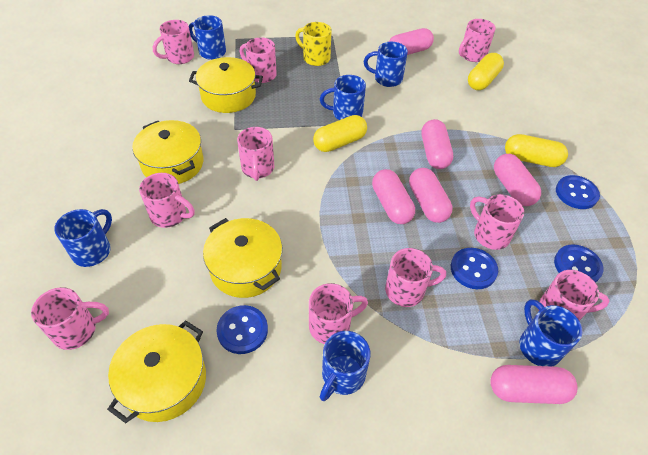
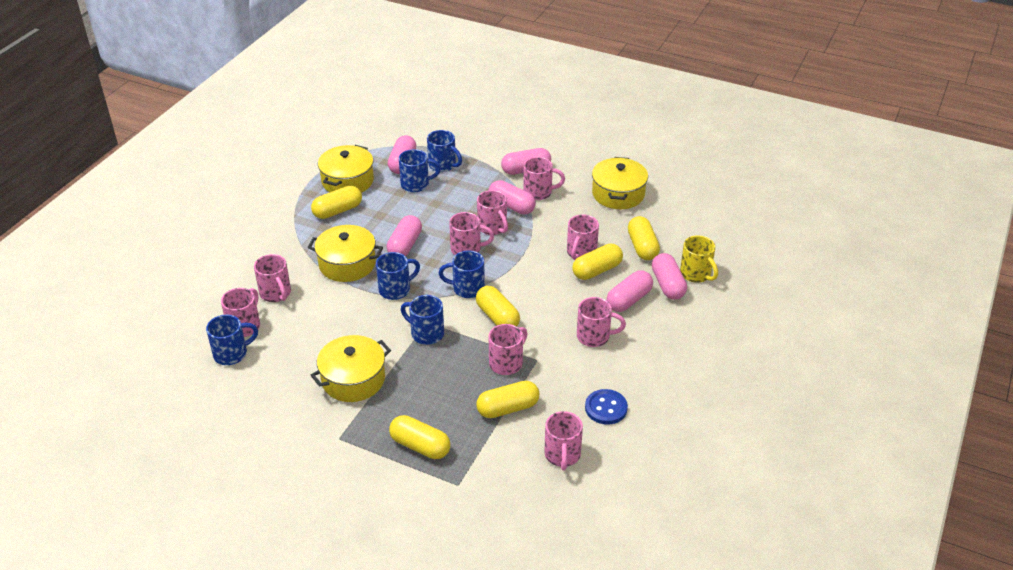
blue button: 4 -> 1
pink mug: 10 -> 9
yellow capsule: 3 -> 6

